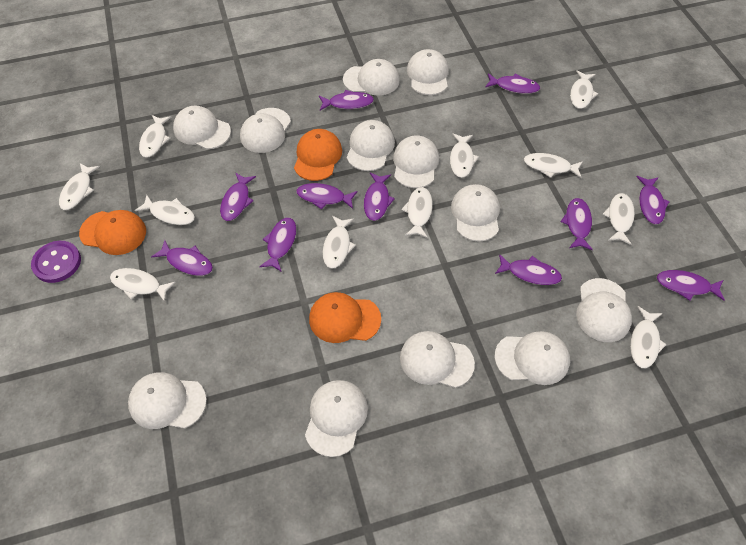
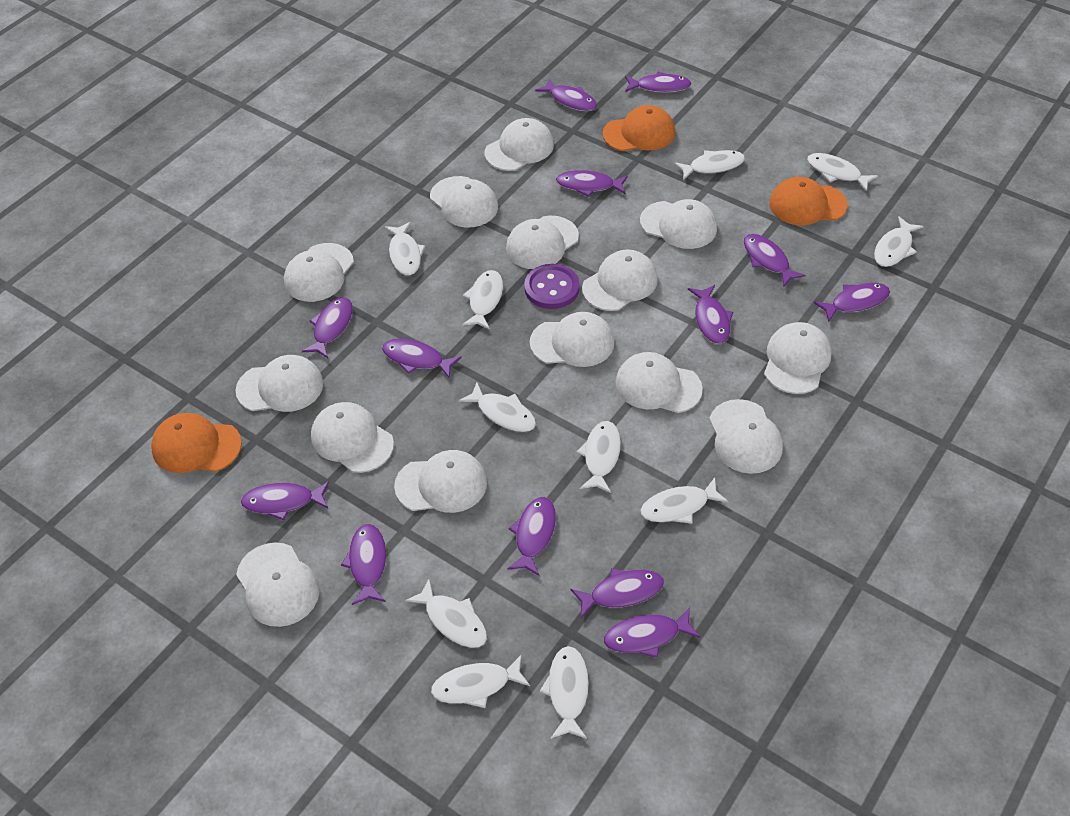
purple fish: 11 -> 13
white cap: 12 -> 14

